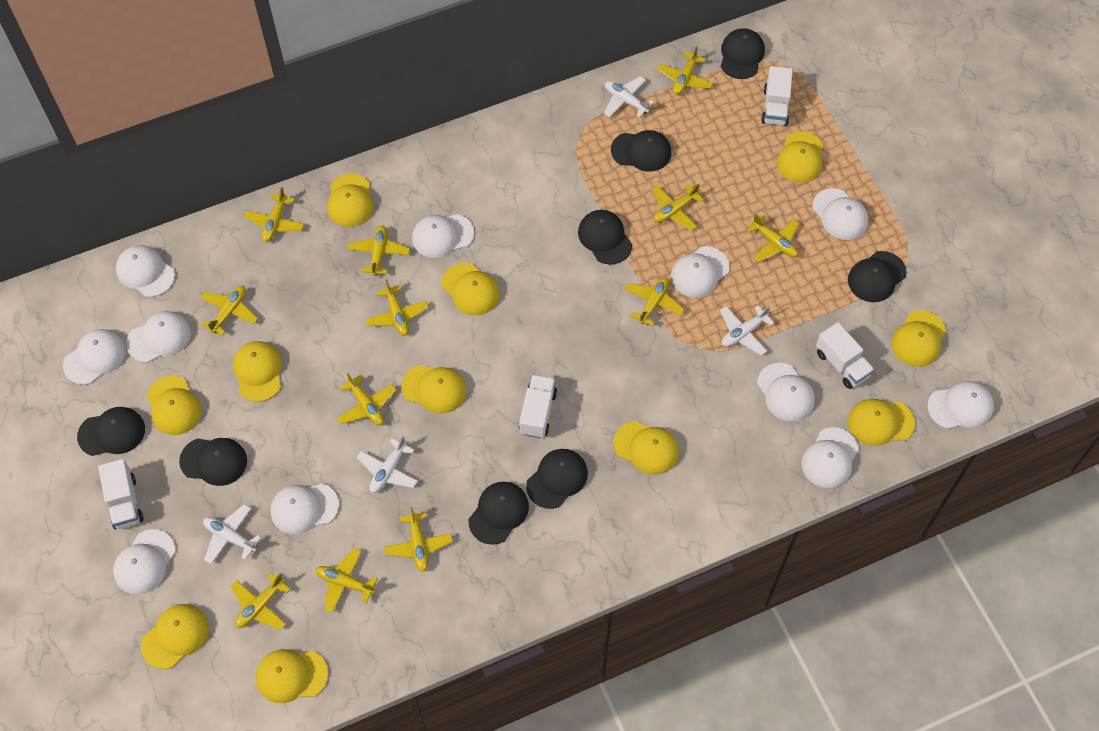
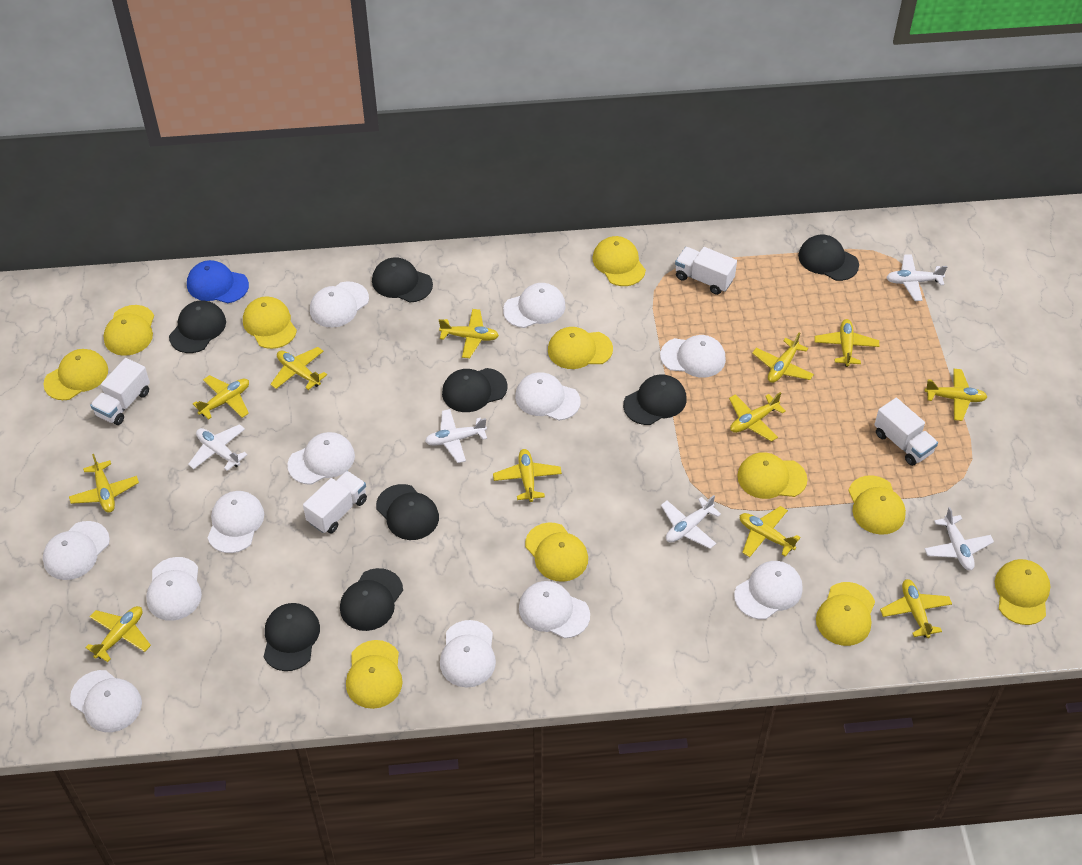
blue cap: 0 -> 1
white cap: 11 -> 12
white plane: 4 -> 5

